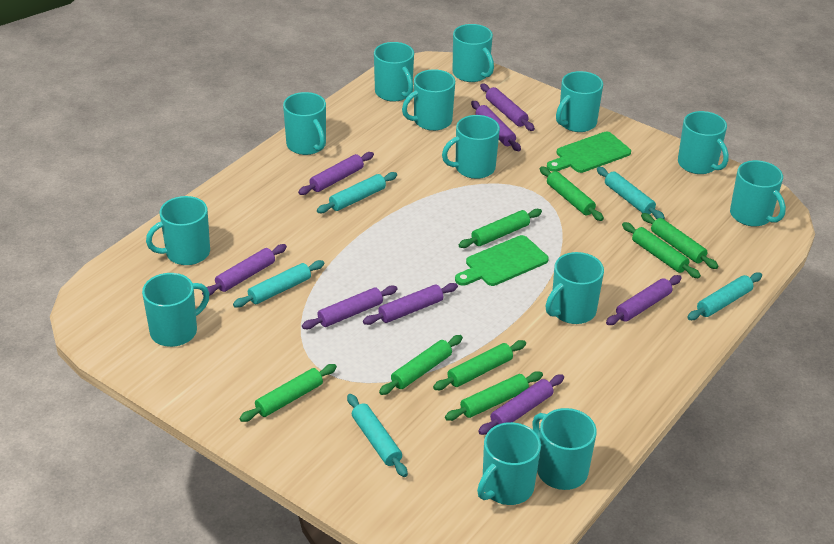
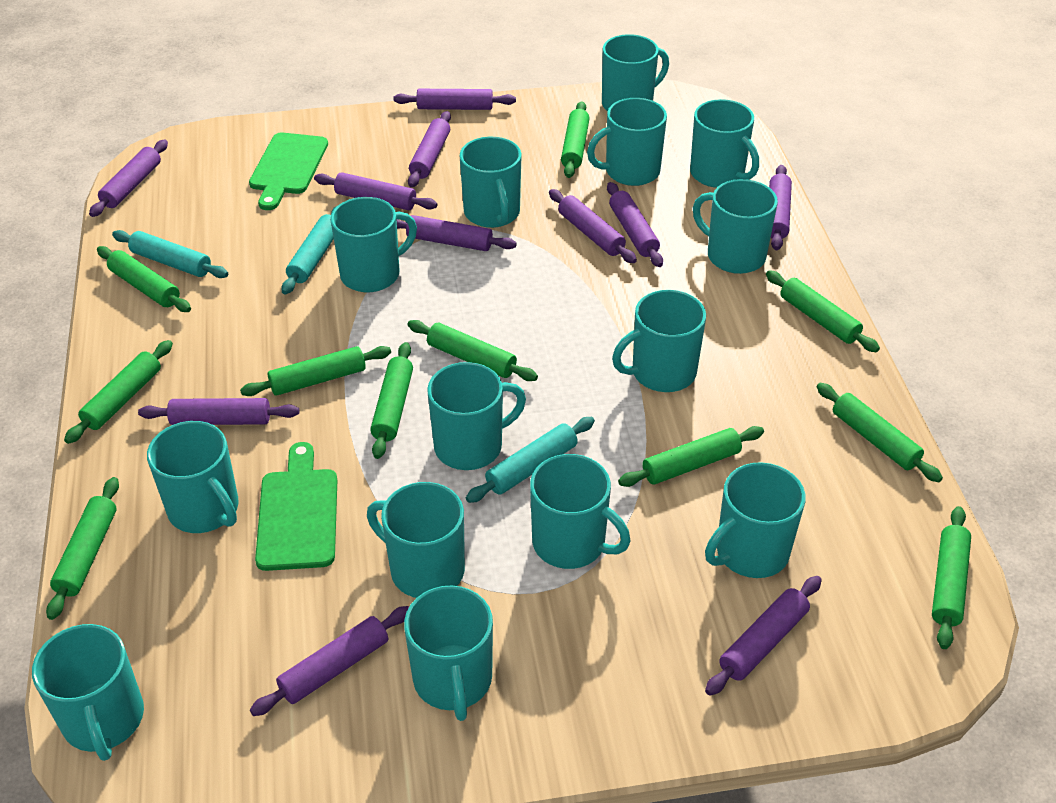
green rolling pin: 8 -> 11
purple rolling pin: 8 -> 11
turquoise mug: 13 -> 14
turquoise rolling pin: 5 -> 3

